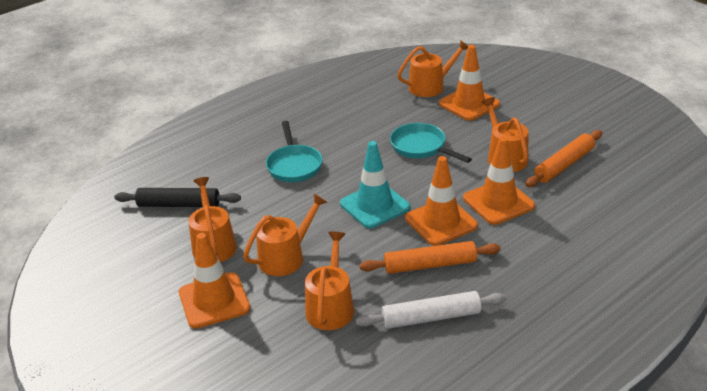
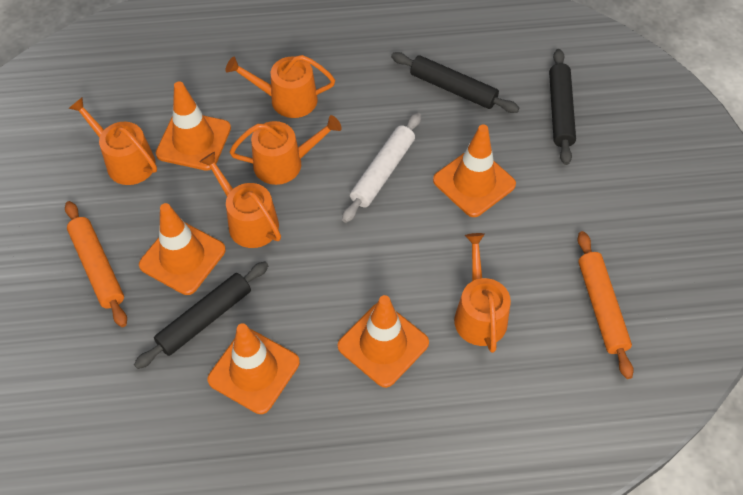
black rolling pin: 1 -> 3
orange traffic cone: 4 -> 5
turquoise pan: 2 -> 0
turquoise traffic cone: 1 -> 0

